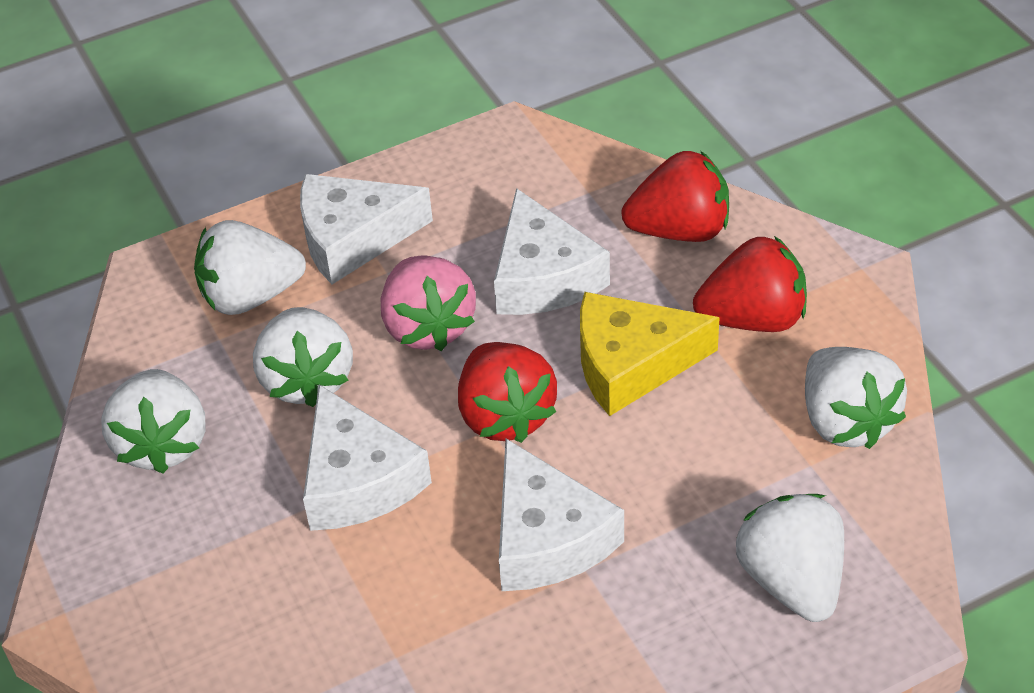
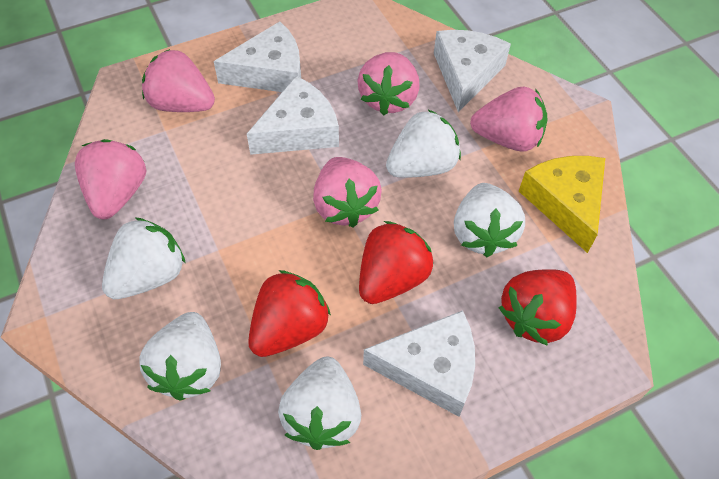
pink strawberry: 1 -> 5

